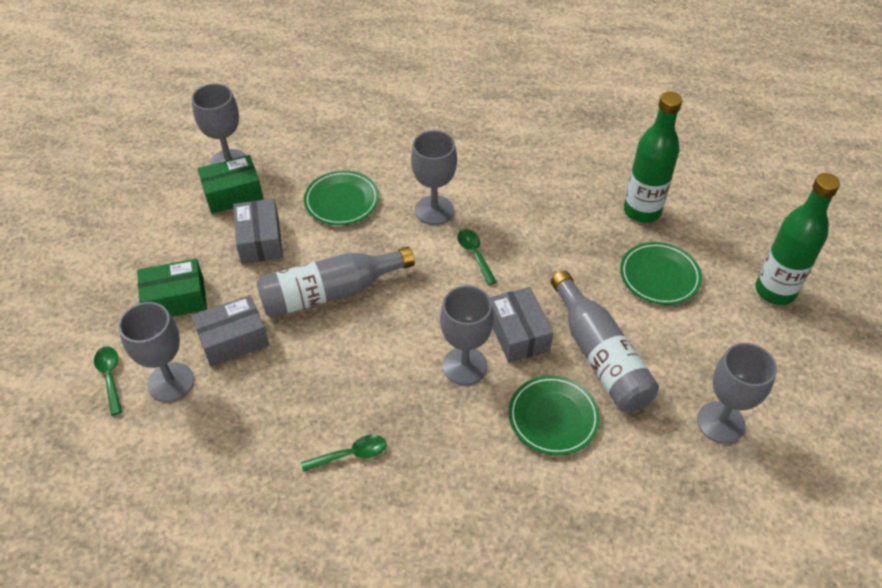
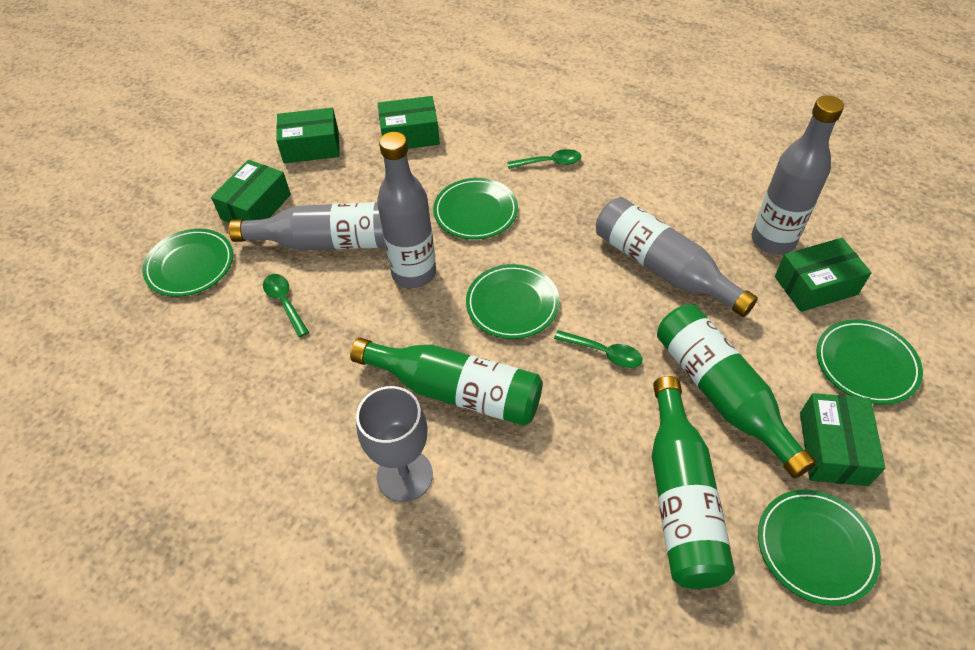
green bottle: 2 -> 3
green box: 2 -> 5
green plate: 3 -> 5
grey bottle: 2 -> 4
grey box: 3 -> 0
grey goblet: 5 -> 1

